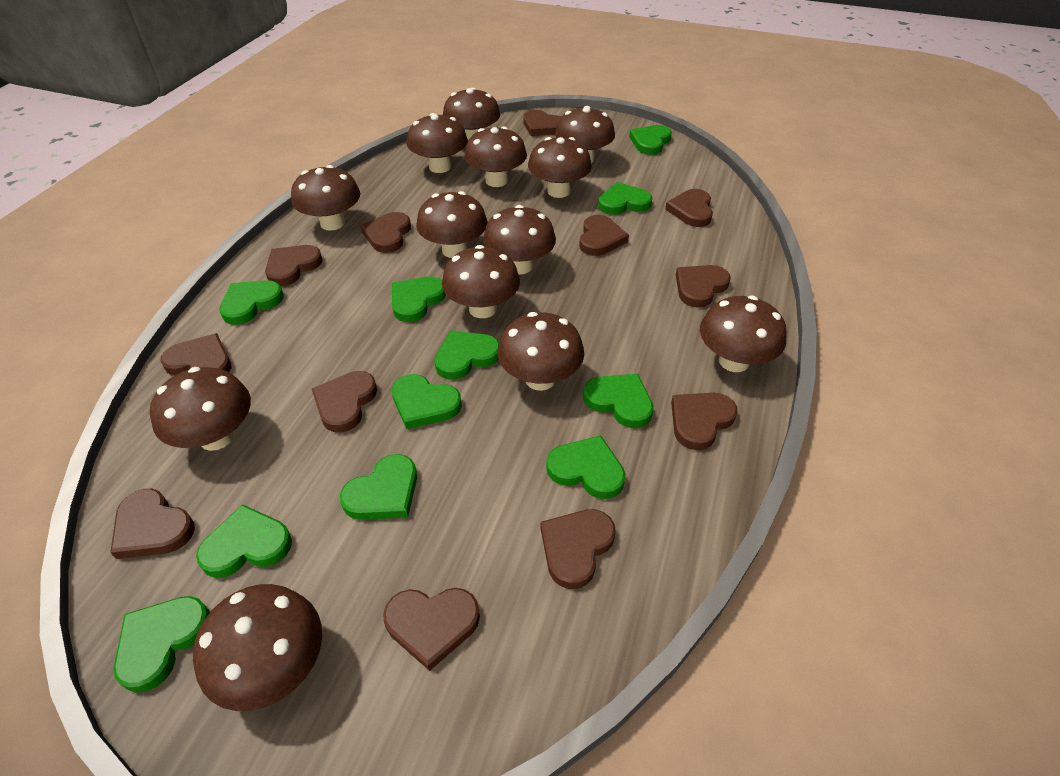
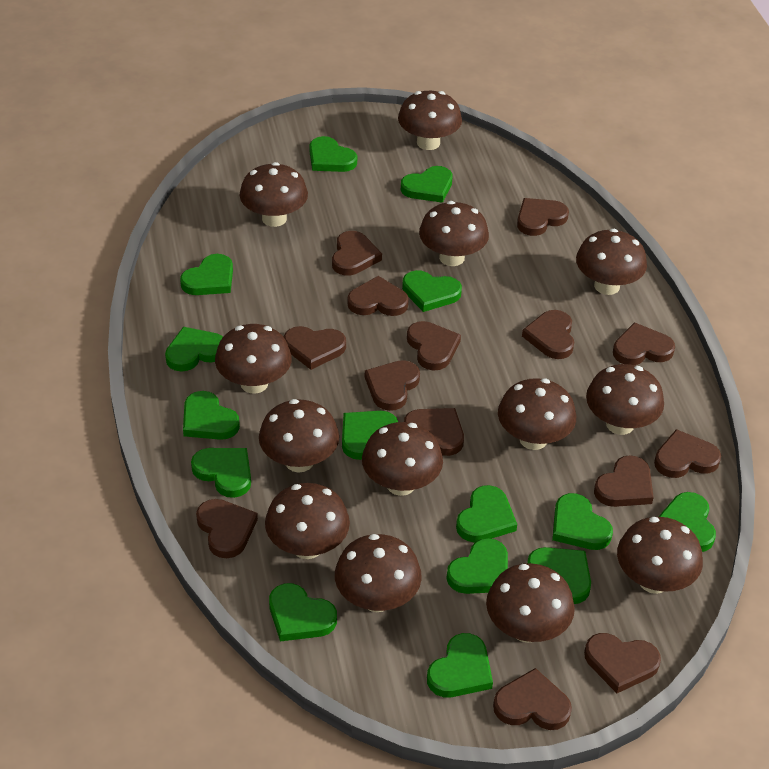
brown heart: 12 -> 14
green heart: 11 -> 15

